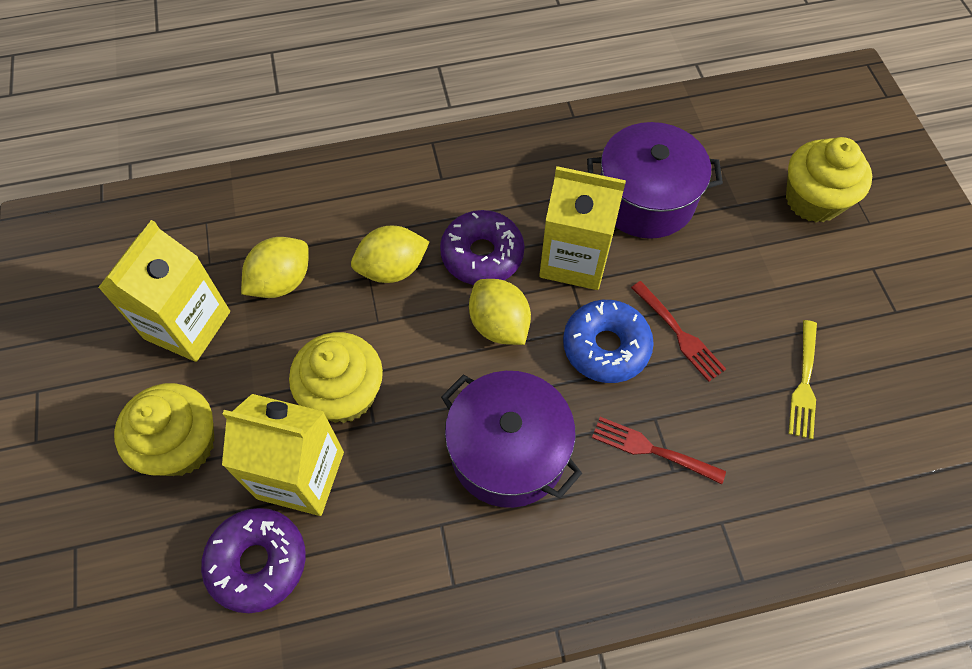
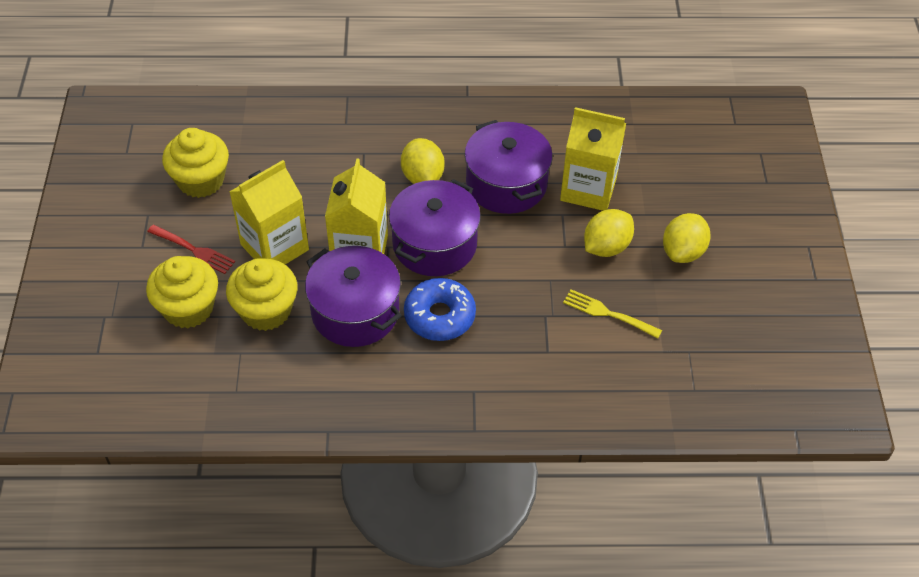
purple donut: 2 -> 0
purple pot: 2 -> 3
red fork: 2 -> 1

